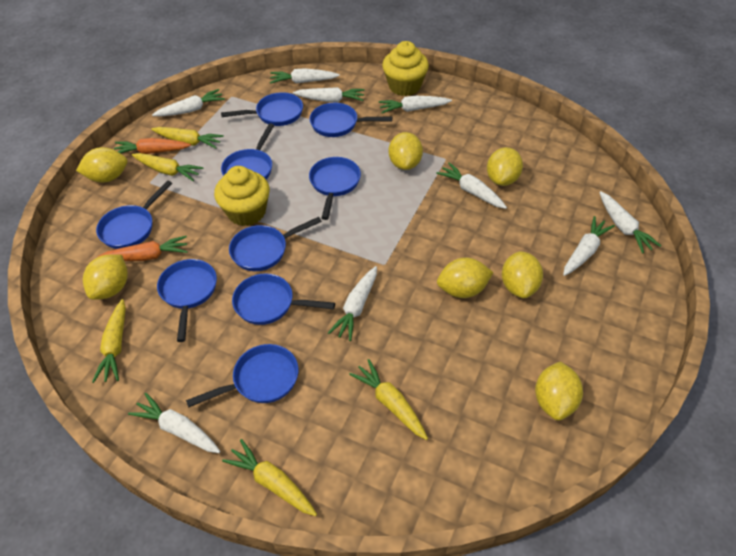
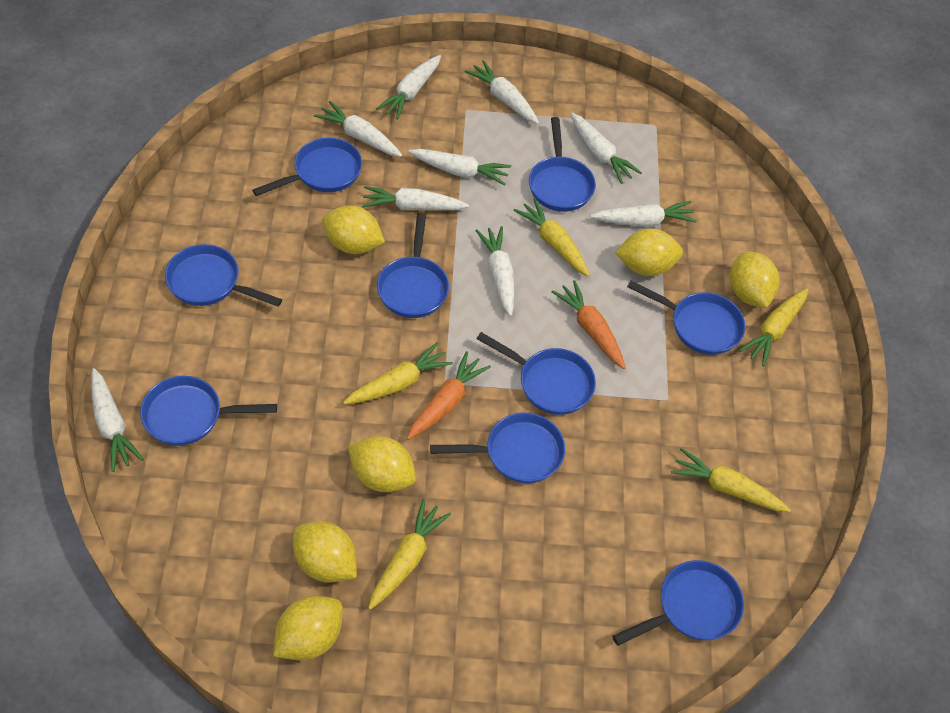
yellow cupcake: 2 -> 0
yellow lemon: 7 -> 6

